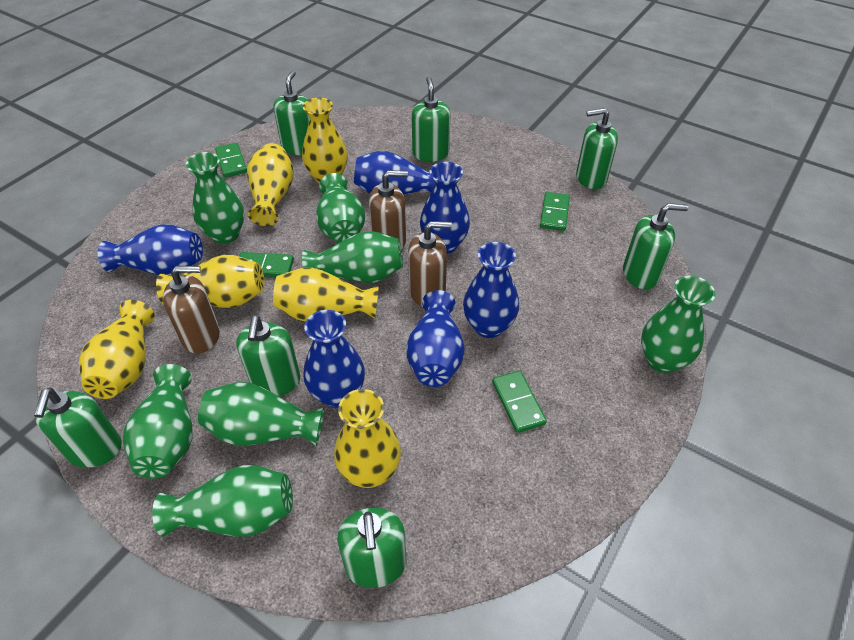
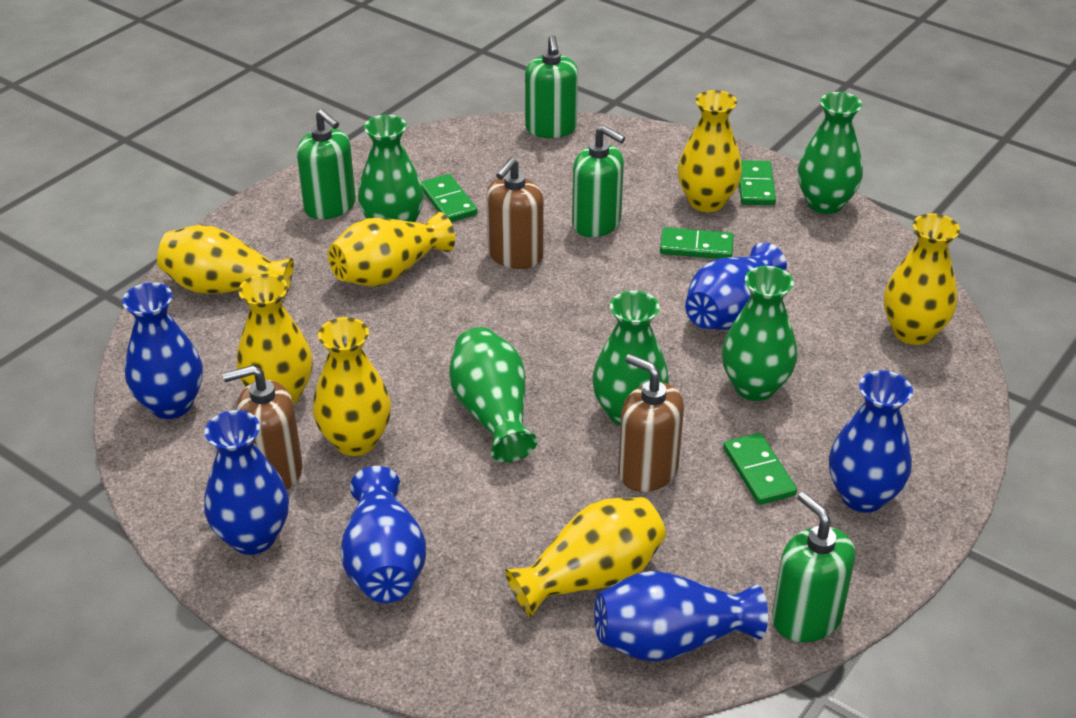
green soap dispenser: 7 -> 4
green vase: 7 -> 5
yellow vase: 6 -> 7

